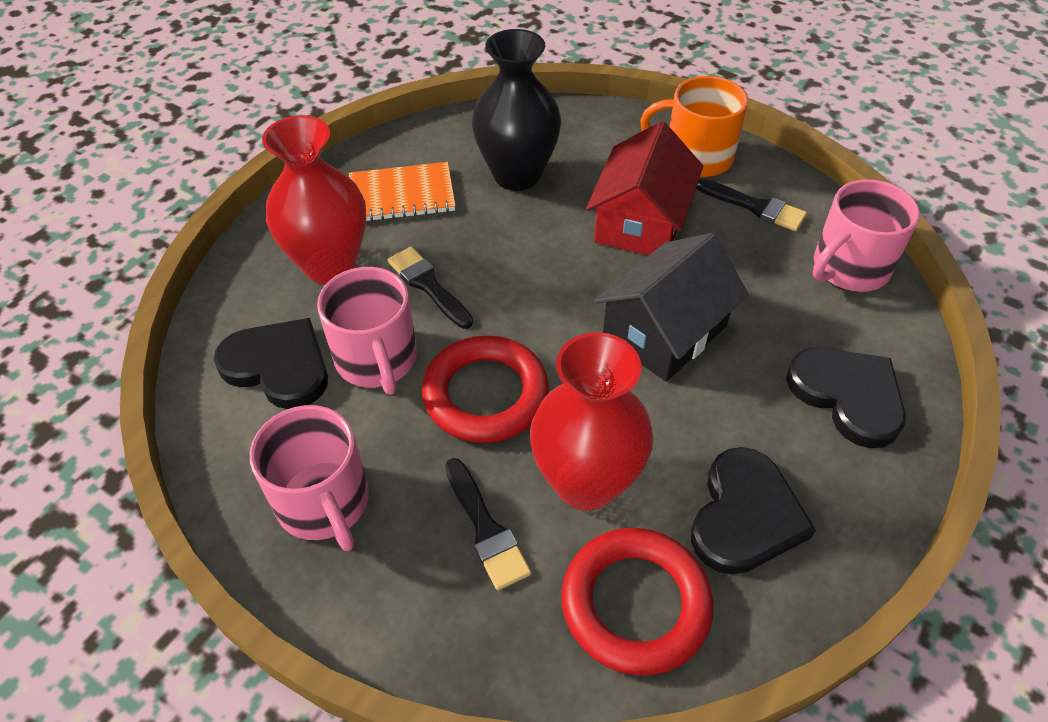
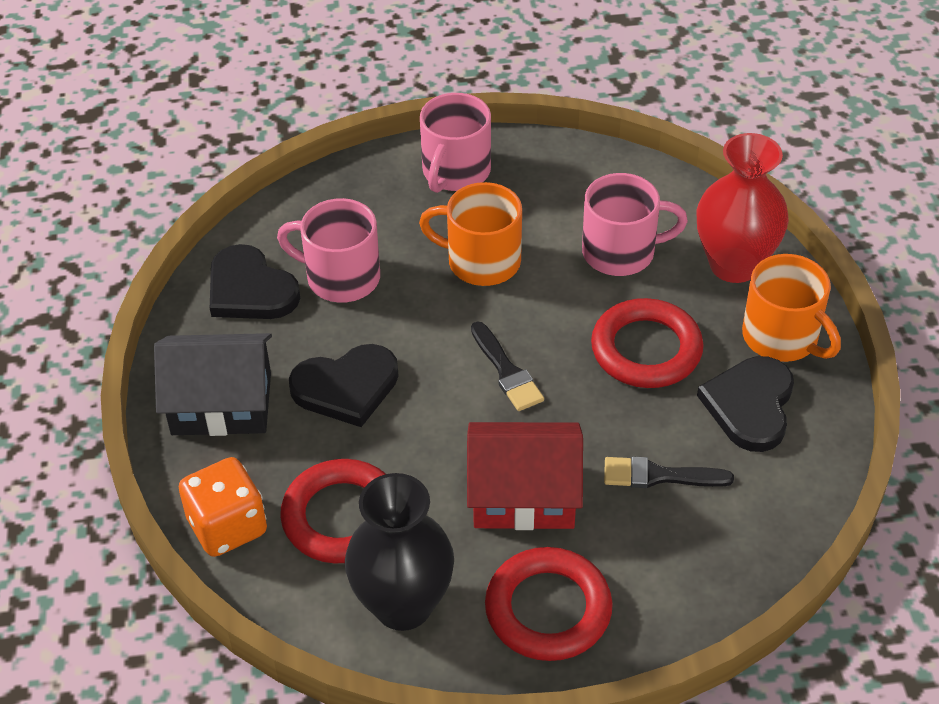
black brush: 3 -> 2
orange dice: 0 -> 1
orange mug: 1 -> 2
orange notebook: 1 -> 0
red ring: 2 -> 3
red vase: 2 -> 1

